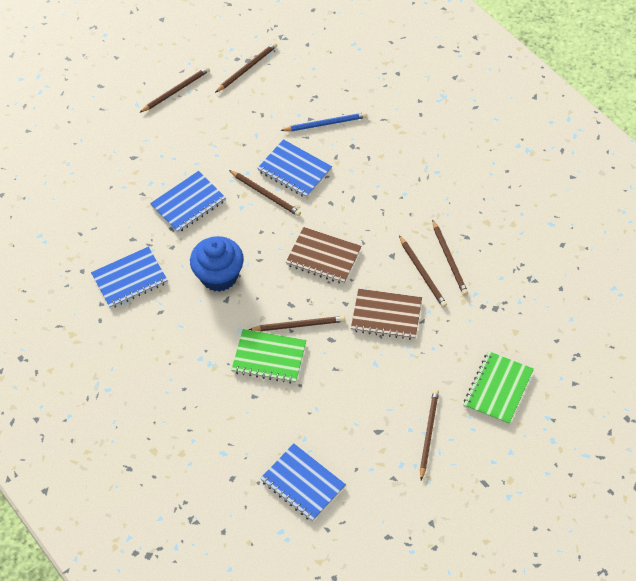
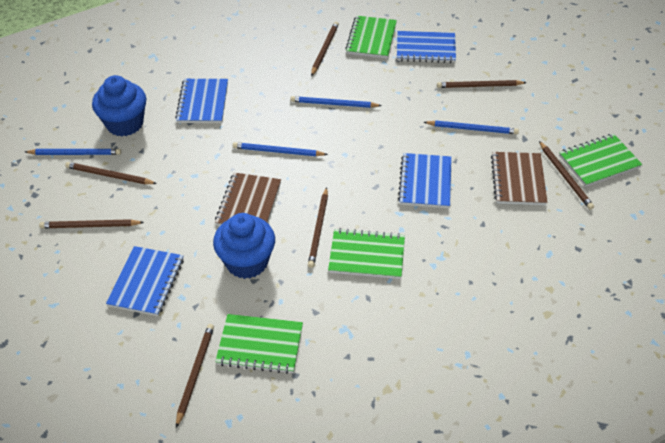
blue cupcake: 1 -> 2
blue pencil: 1 -> 4
green notebook: 2 -> 4

